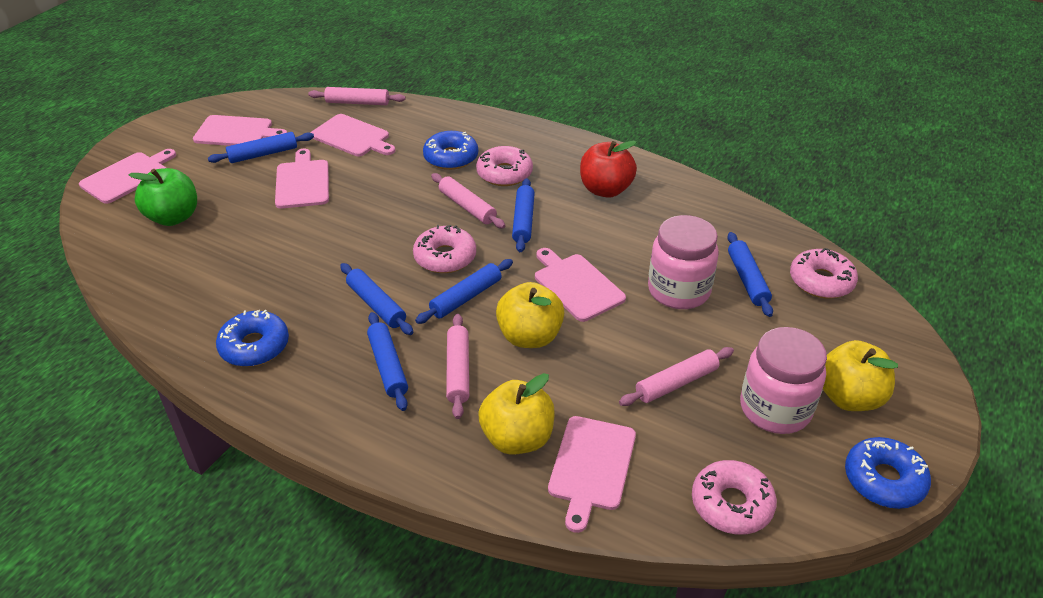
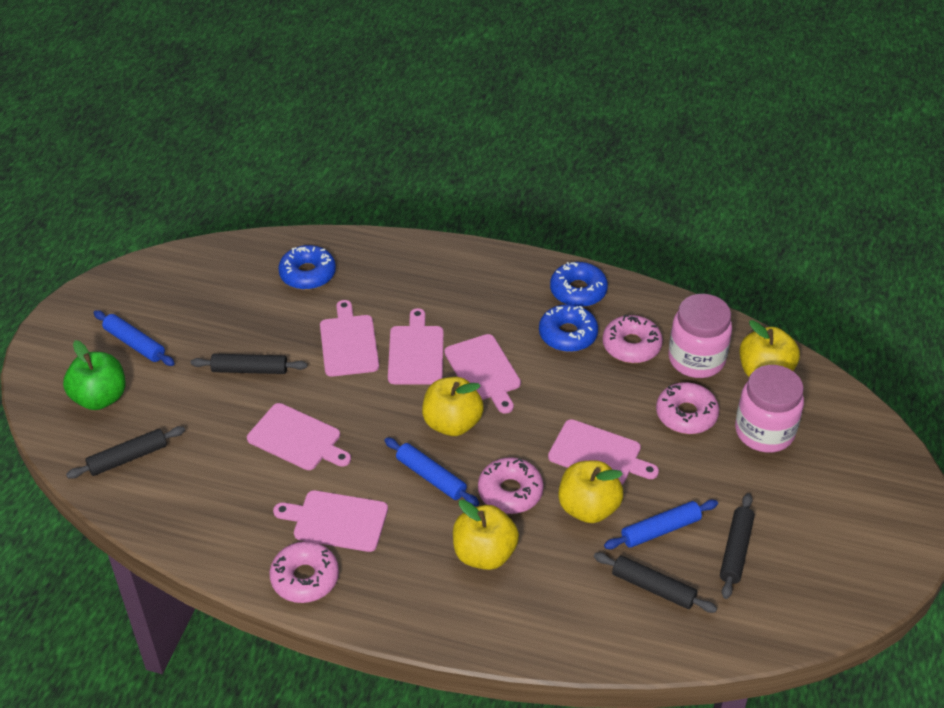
black rolling pin: 0 -> 4
blue rolling pin: 6 -> 3
pink rolling pin: 4 -> 0
red apple: 1 -> 0
yellow apple: 3 -> 4

